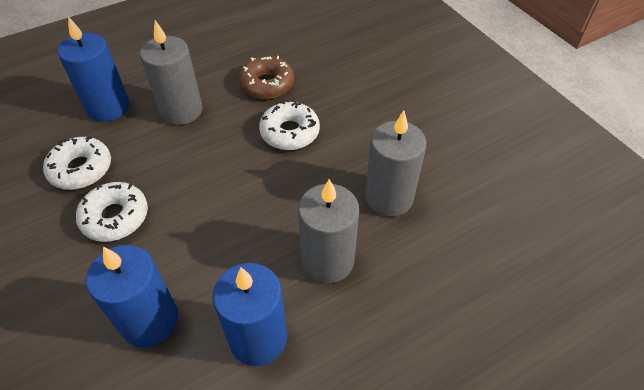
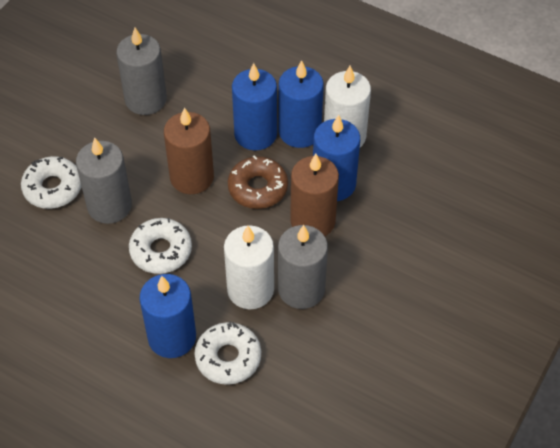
blue candle: 3 -> 4
brown candle: 0 -> 2
white candle: 0 -> 2

